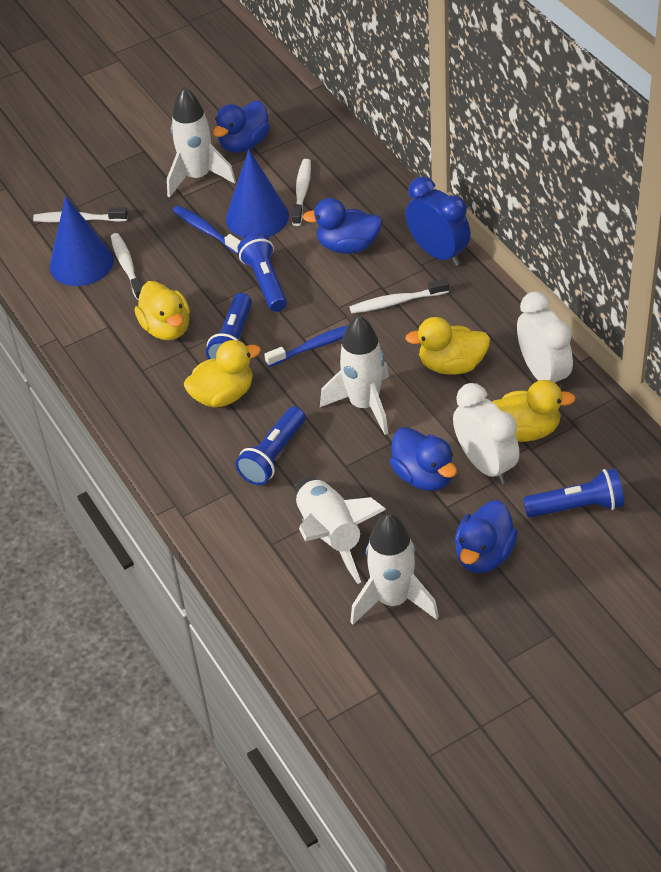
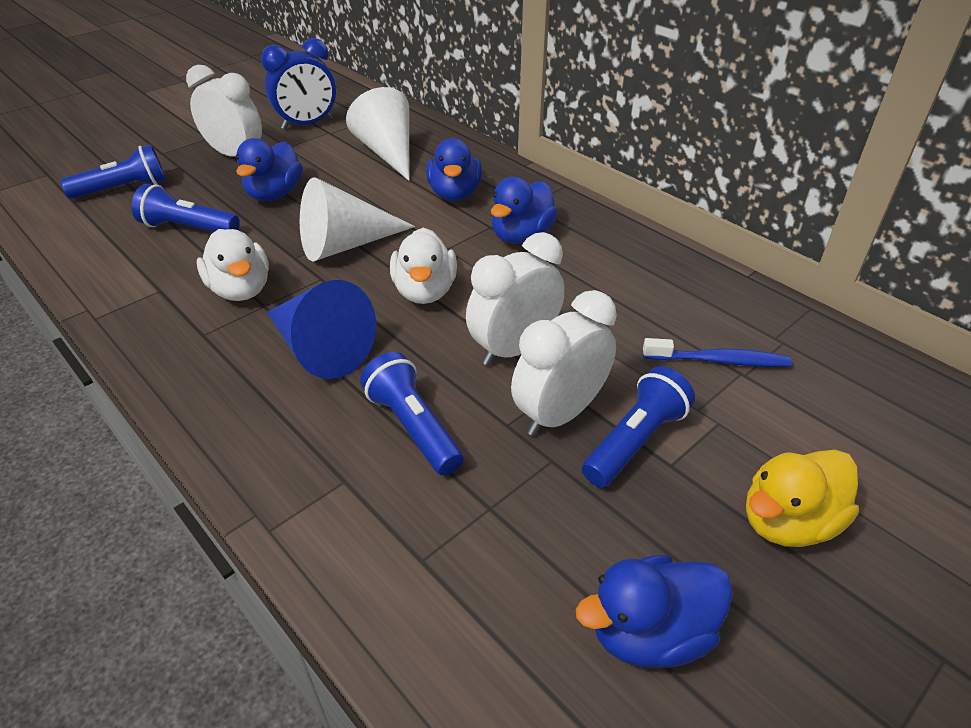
blue cone: 2 -> 1
blue toothbrush: 2 -> 1
white clock: 2 -> 3
white cone: 0 -> 2
white duck: 0 -> 2
white rocket: 4 -> 0
white toothbrush: 4 -> 0
yellow duck: 4 -> 1

